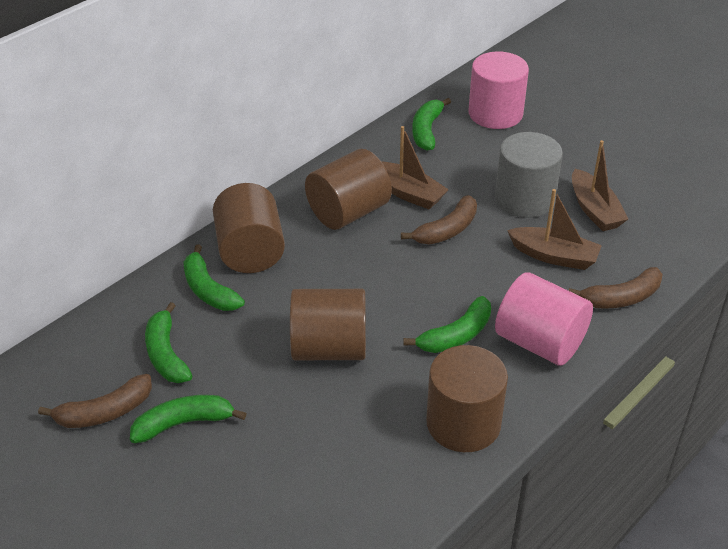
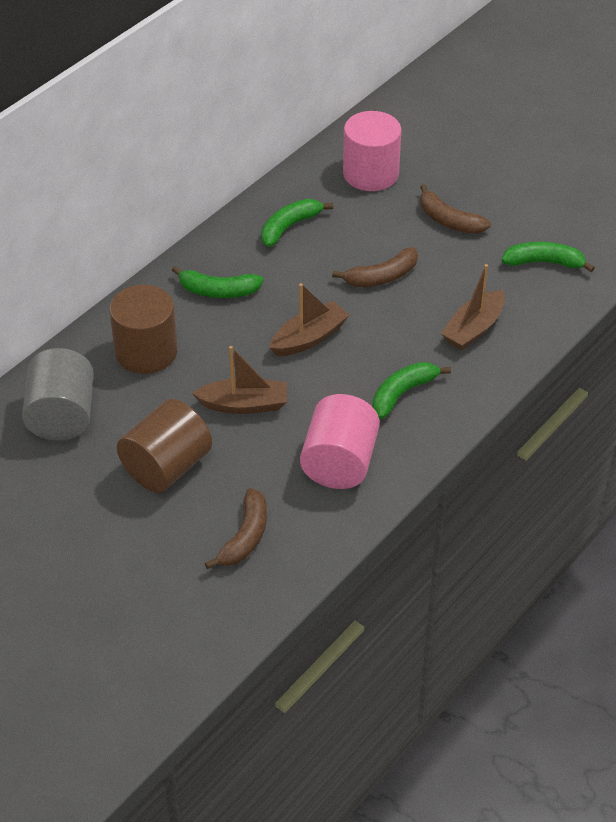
brown cylinder: 4 -> 2
green banana: 5 -> 4

